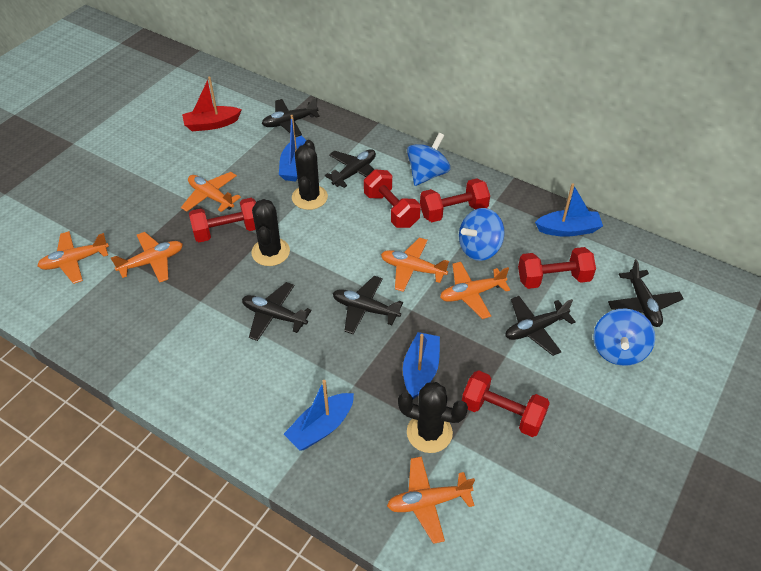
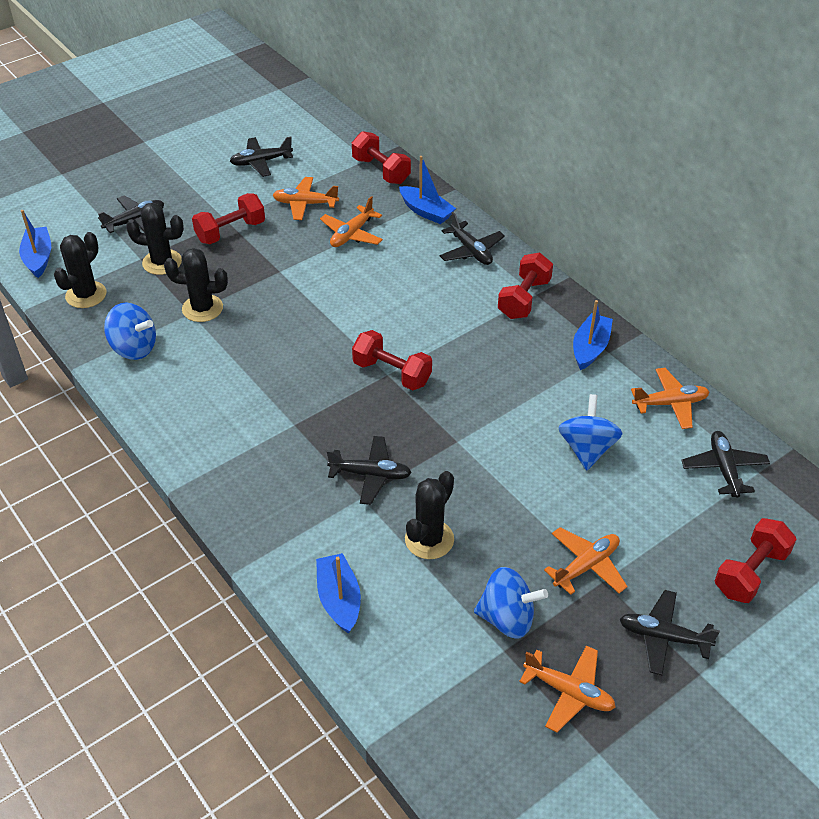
black cactus: 3 -> 4
orange plane: 6 -> 5
red boat: 1 -> 0

